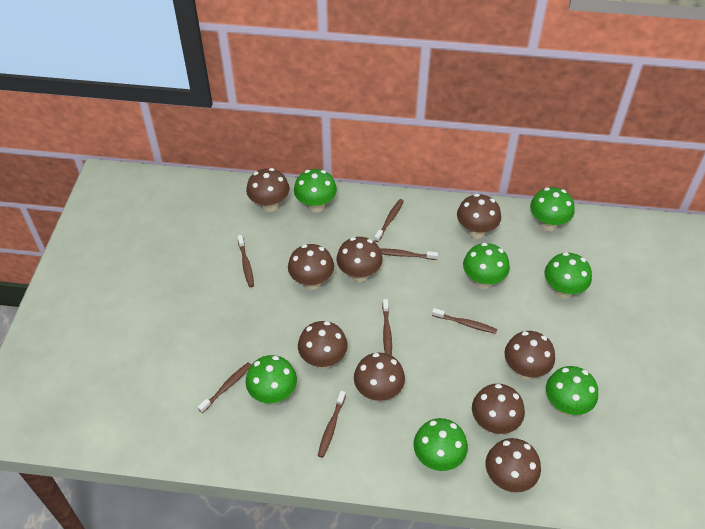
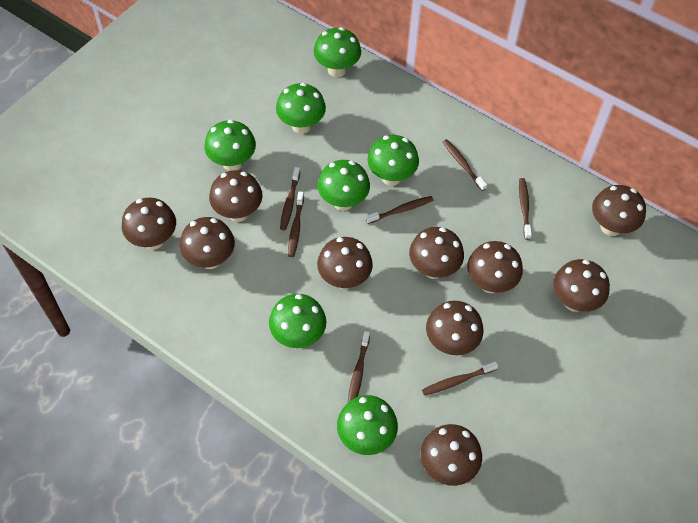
brown mushroom: 9 -> 10

